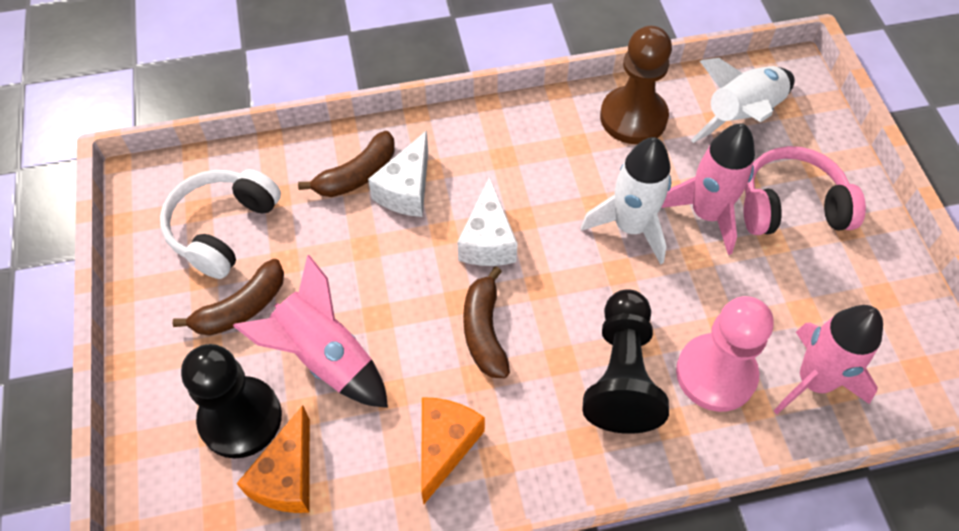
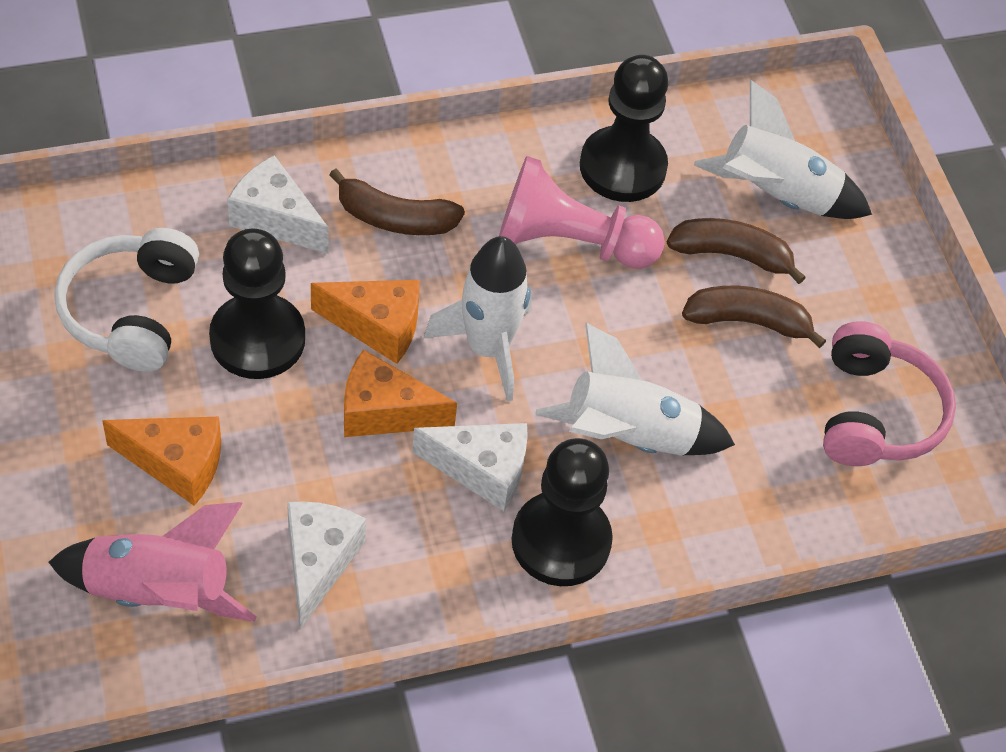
black pawn: 2 -> 3
brown pawn: 1 -> 0
orange cheese: 2 -> 3
pink rocket: 3 -> 1
white cheese: 2 -> 3
white rocket: 2 -> 3

